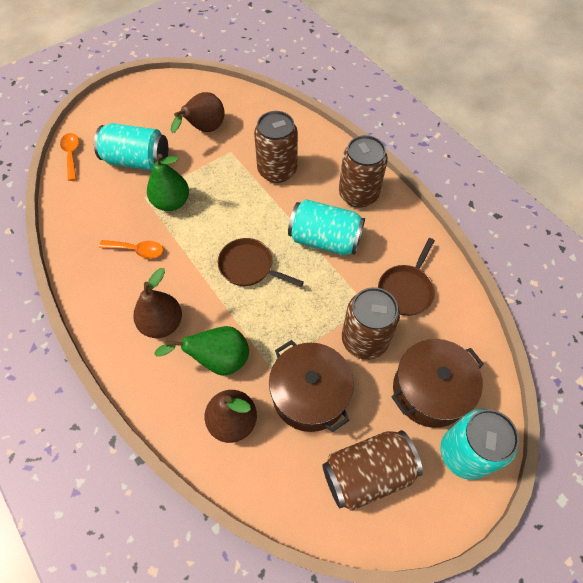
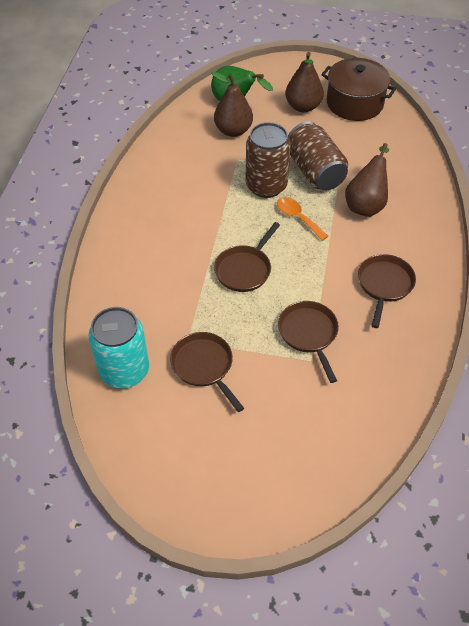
brown can: 4 -> 2
brown pan: 2 -> 4
brown pot: 2 -> 1
green pear: 2 -> 1
orange spoon: 2 -> 1
turquoise can: 3 -> 1

